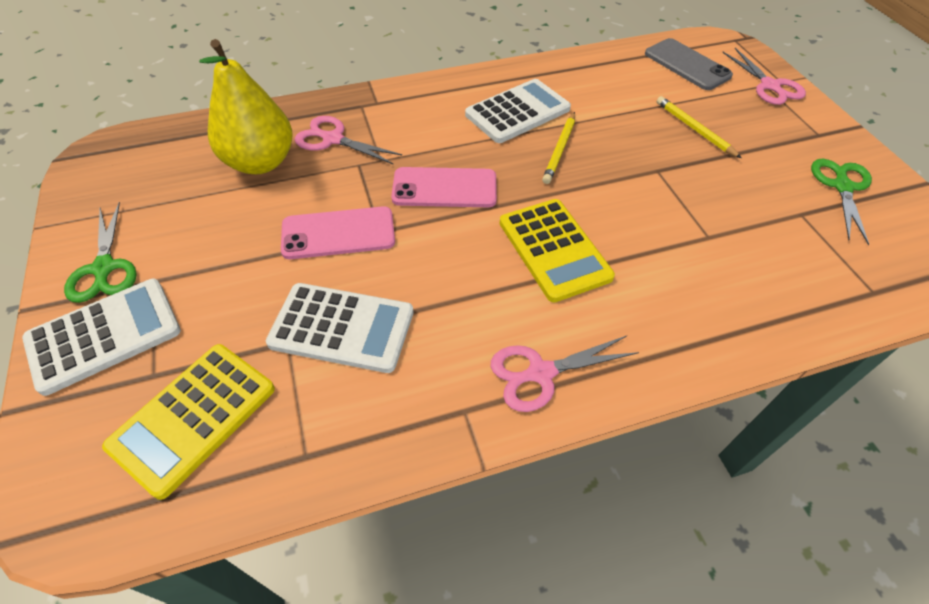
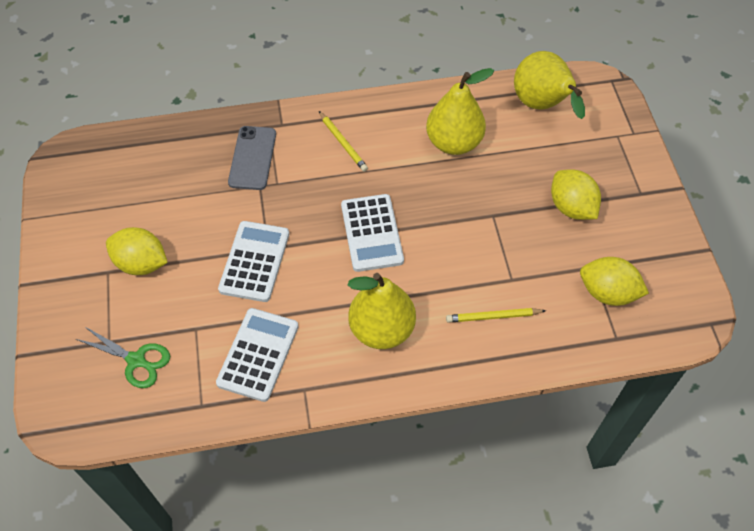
green scissors: 2 -> 1
pink phone: 2 -> 0
pink scissors: 3 -> 0
yellow calculator: 2 -> 0
yellow lemon: 0 -> 3
yellow pear: 1 -> 3

